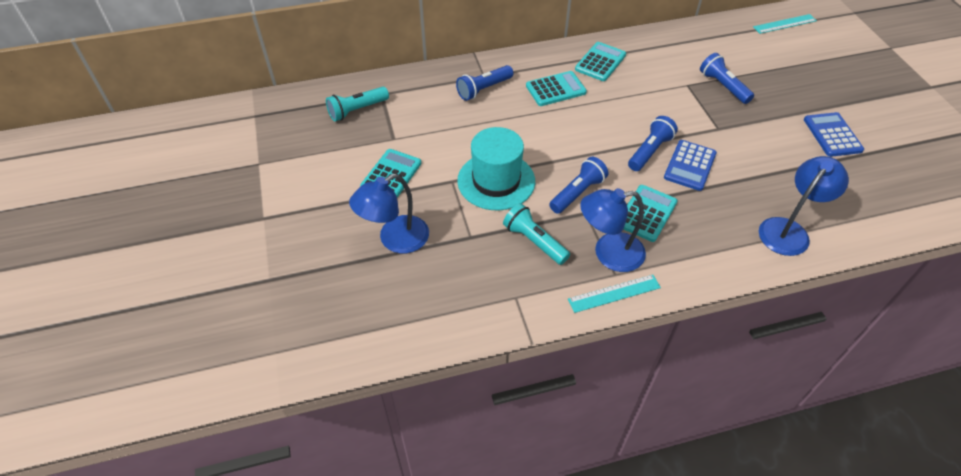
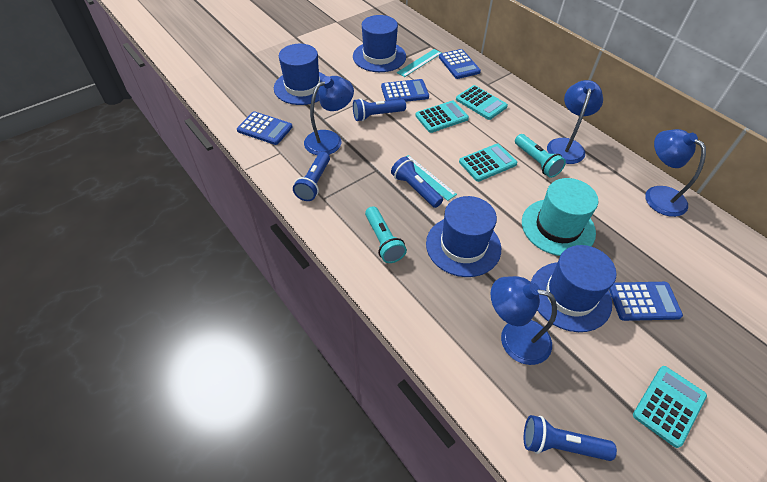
blue calculator: 2 -> 4
blue hat: 0 -> 4
blue lamp: 3 -> 4

